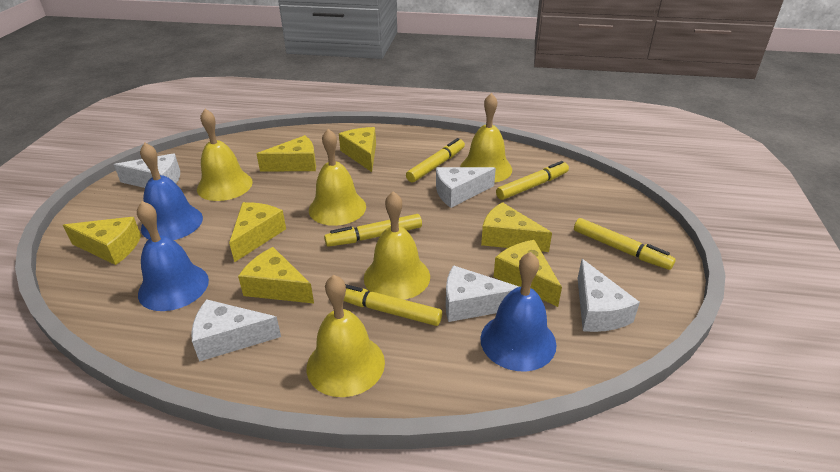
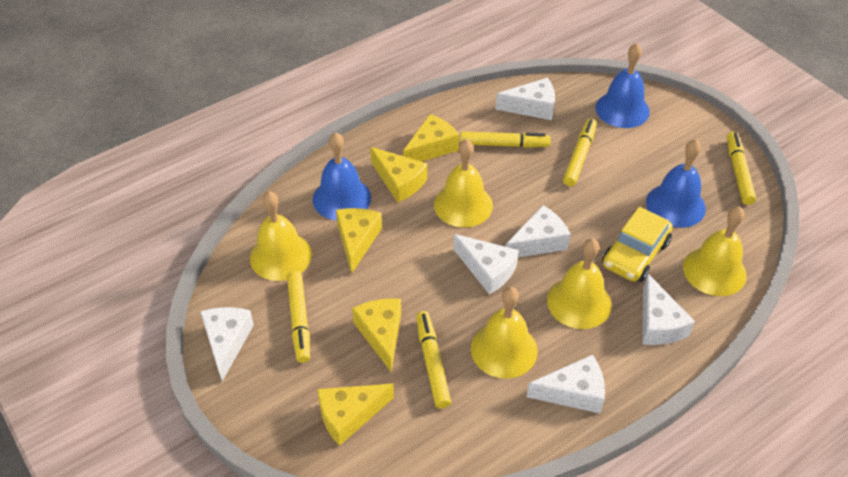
white cheese: 5 -> 6
yellow car: 0 -> 1
yellow cheese: 7 -> 5

